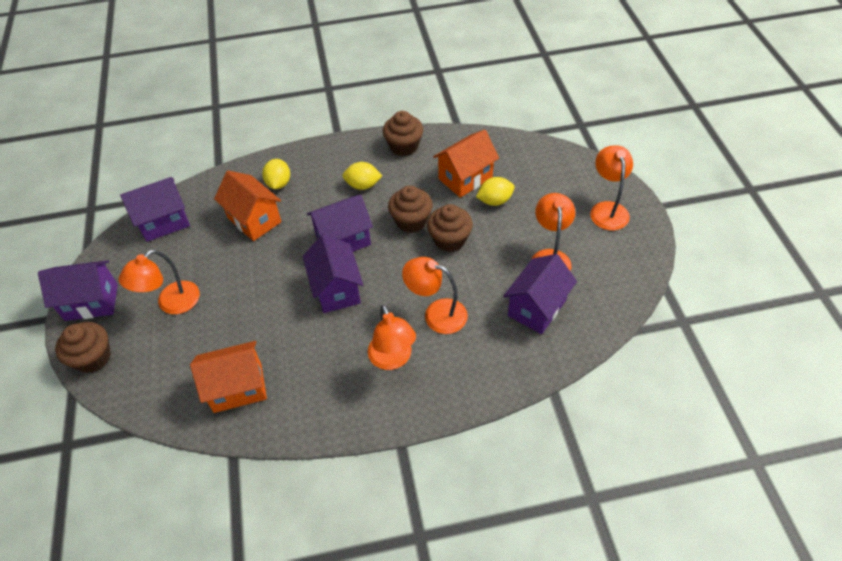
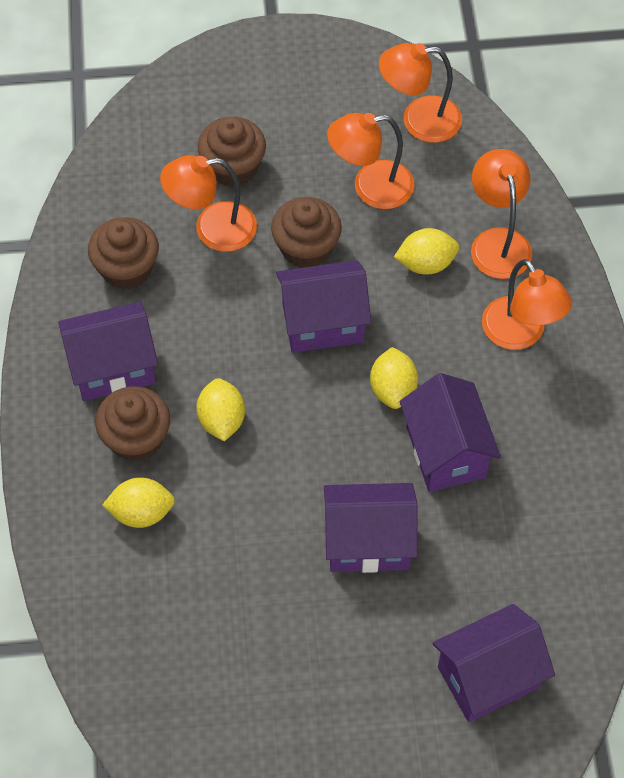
orange house: 3 -> 0
yellow lemon: 3 -> 4

